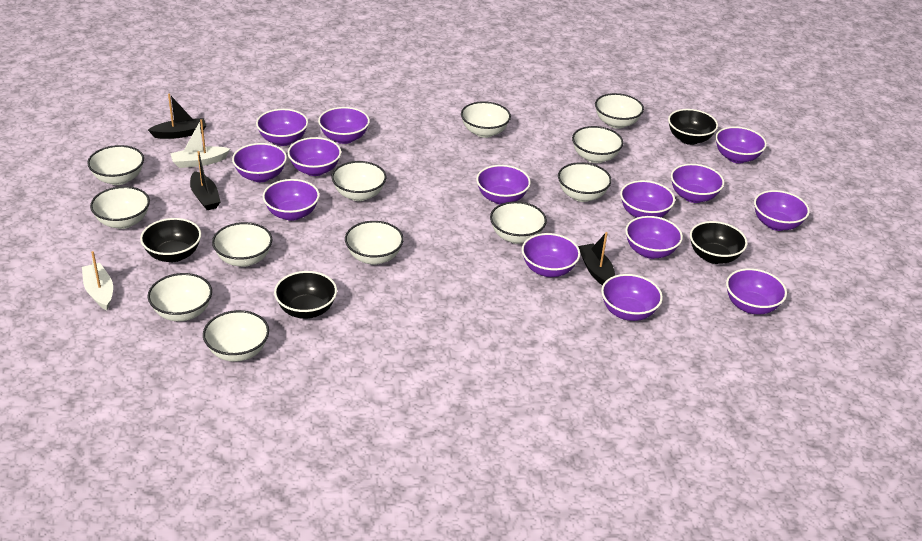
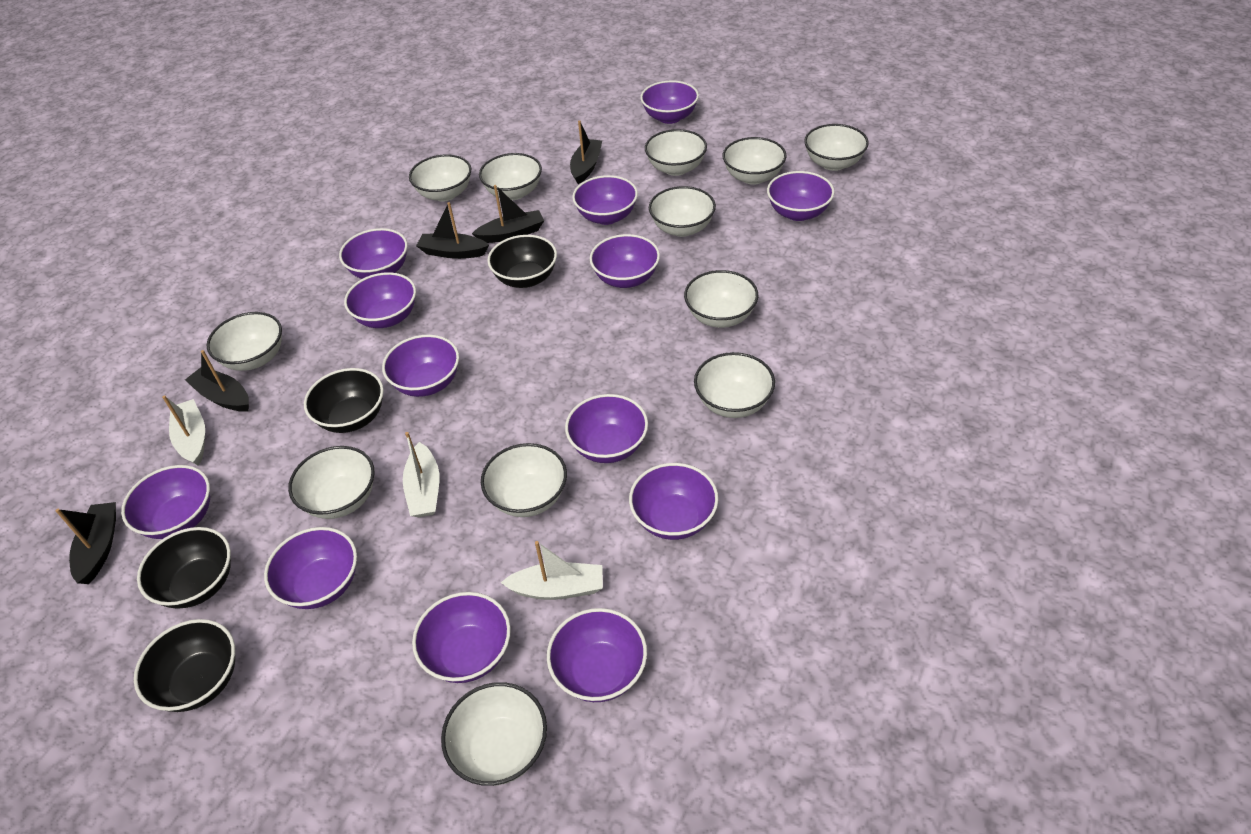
black boat: 3 -> 5
purple bowl: 14 -> 13
white boat: 2 -> 3

